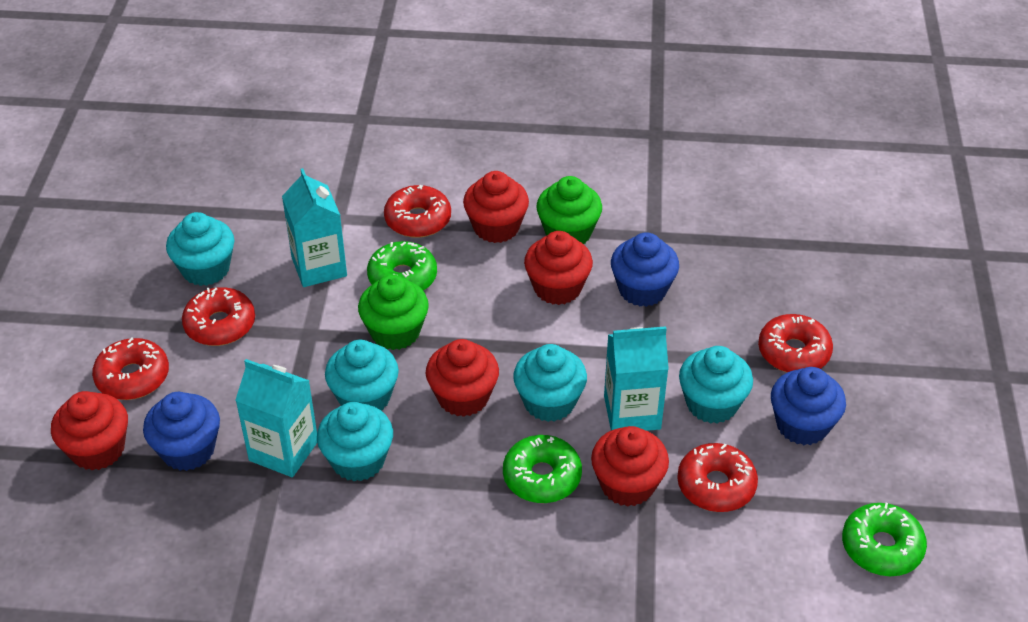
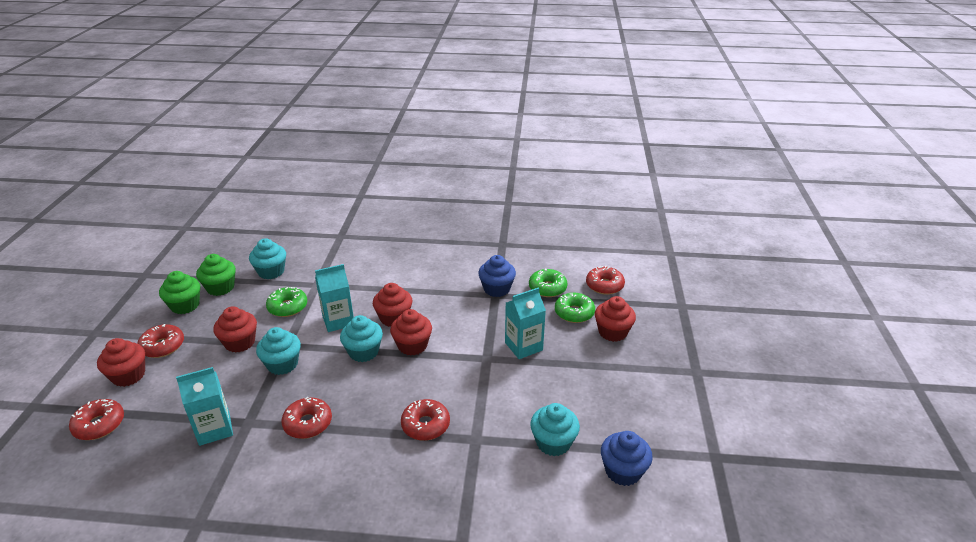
blue cupcake: 3 -> 2
turquoise cupcake: 5 -> 4

